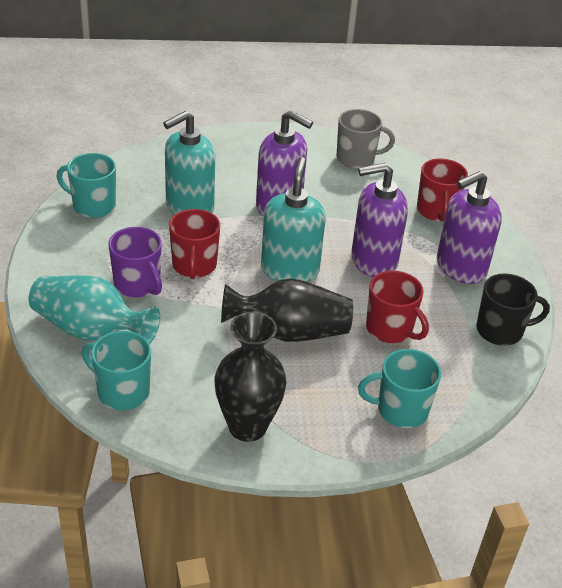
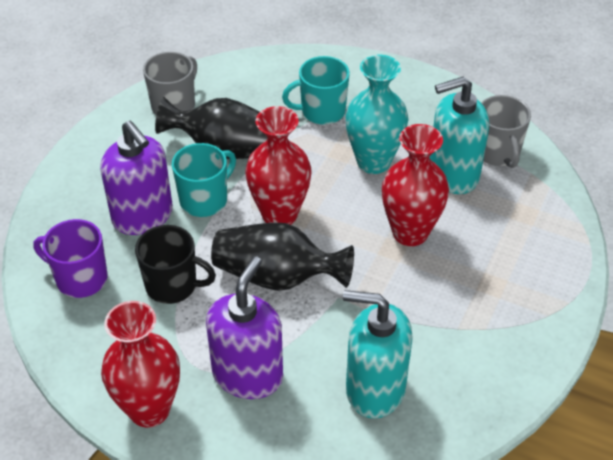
grey mug: 1 -> 2
purple soap dispenser: 3 -> 2
red mug: 3 -> 0
red vase: 0 -> 3
turquoise mug: 3 -> 2

